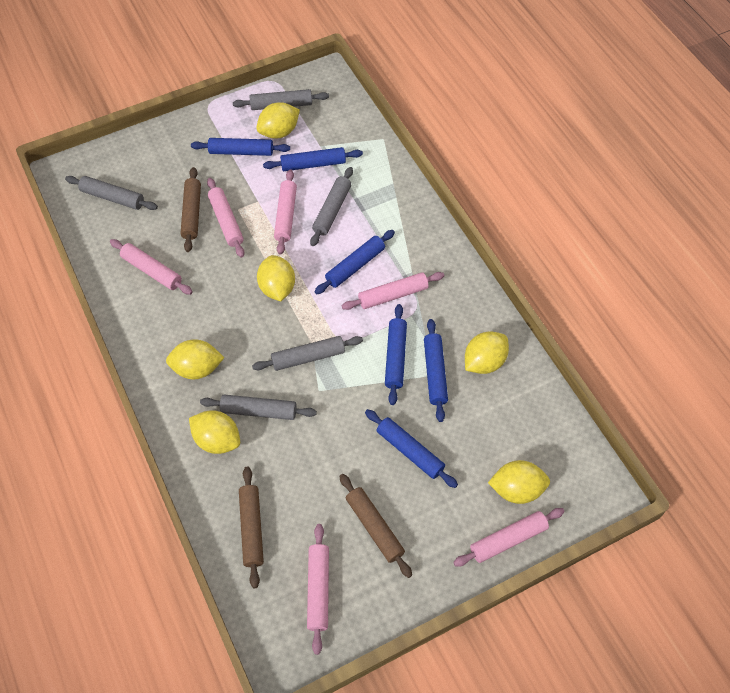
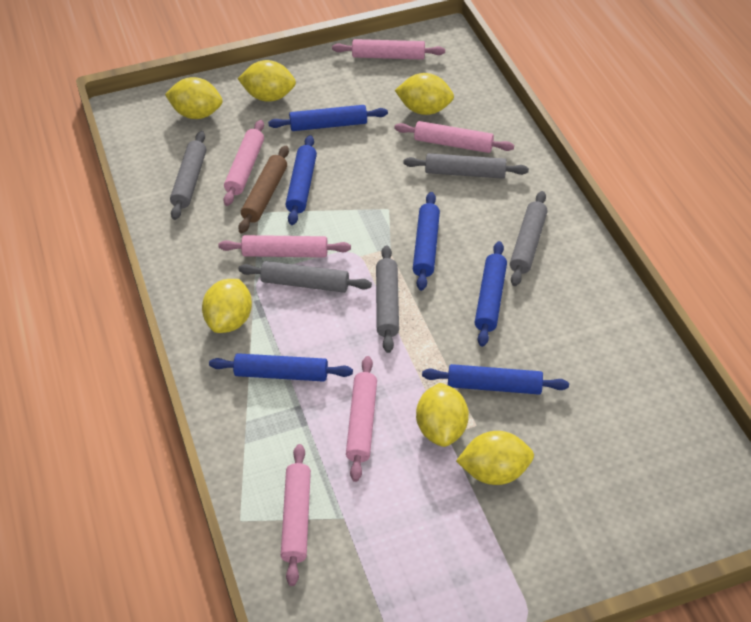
brown rolling pin: 3 -> 1

